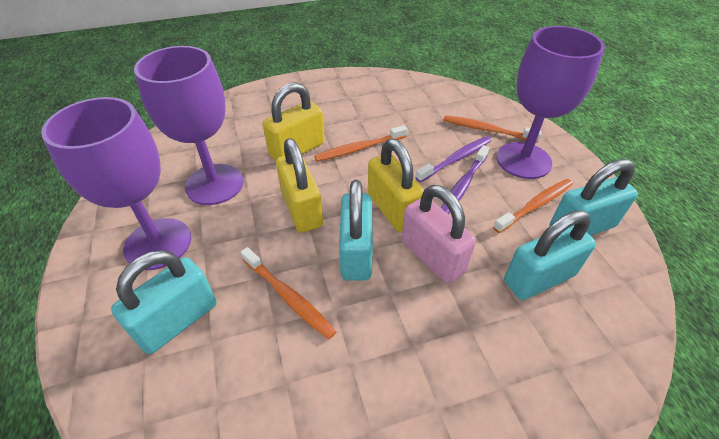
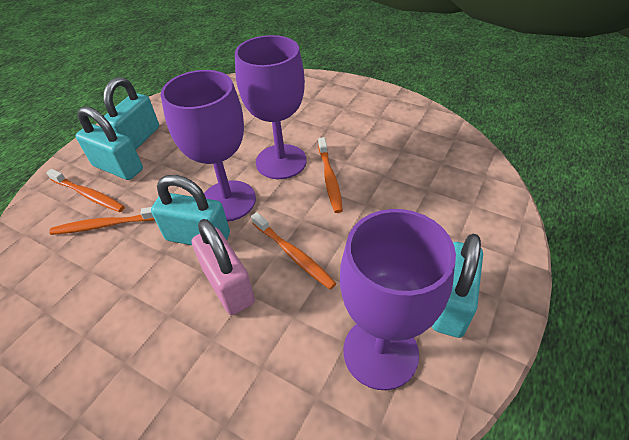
purple toothbrush: 2 -> 0
yellow padlock: 3 -> 0

